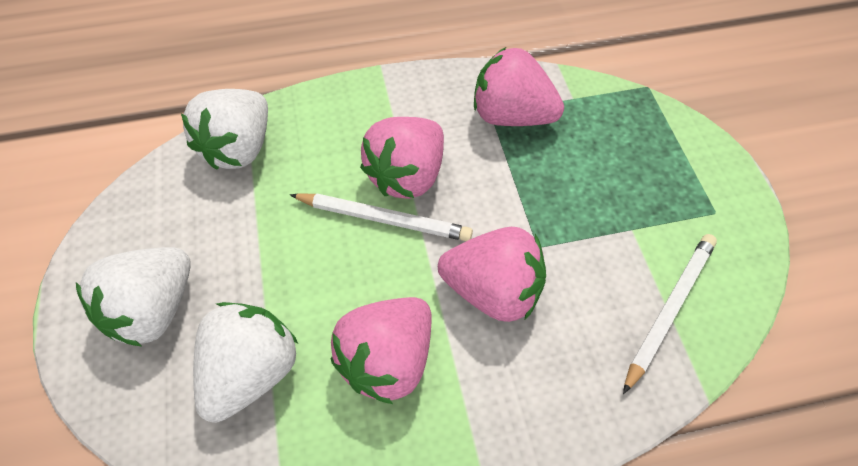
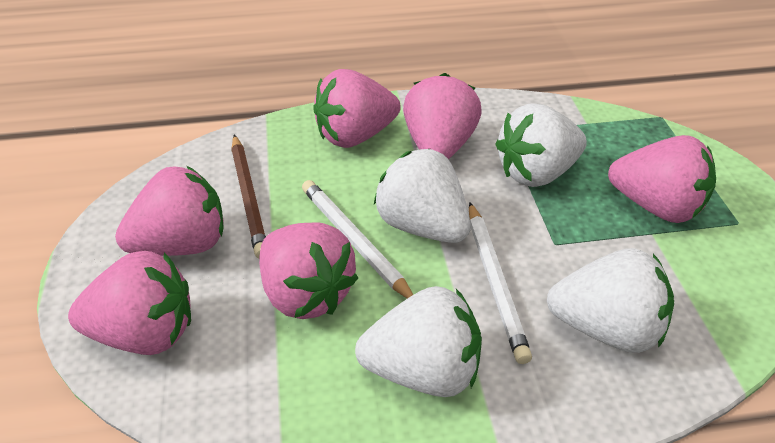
brown pencil: 0 -> 1
pink strawberry: 4 -> 6
white strawberry: 3 -> 4

